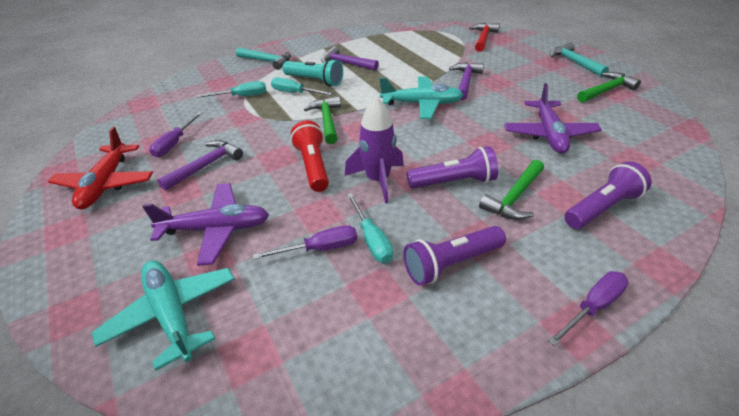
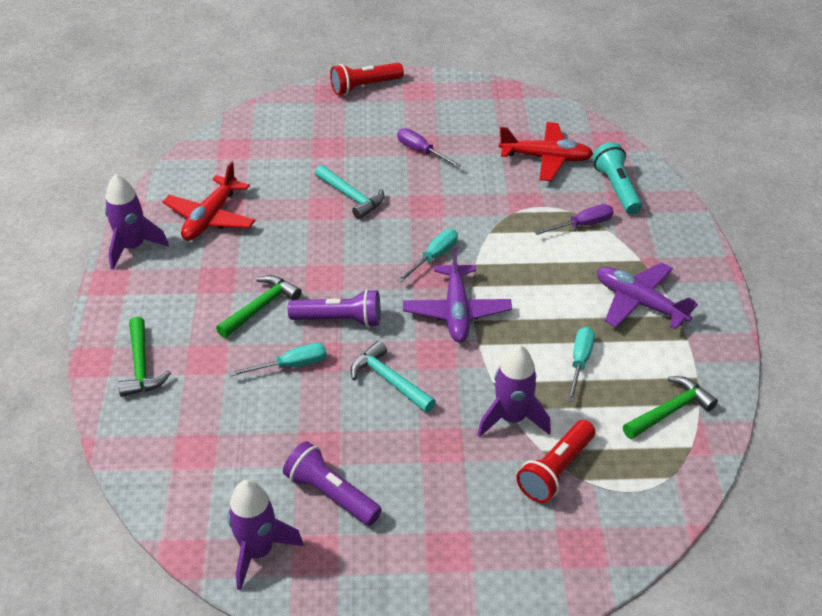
purple flashlight: 3 -> 2
purple hammer: 3 -> 0
purple rocket: 1 -> 3
purple screwdriver: 3 -> 2
red flashlight: 1 -> 2
red hammer: 1 -> 0
red plane: 1 -> 2
turquoise plane: 2 -> 0

